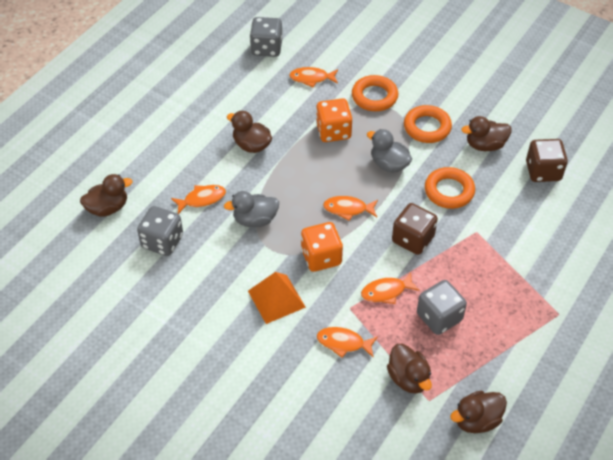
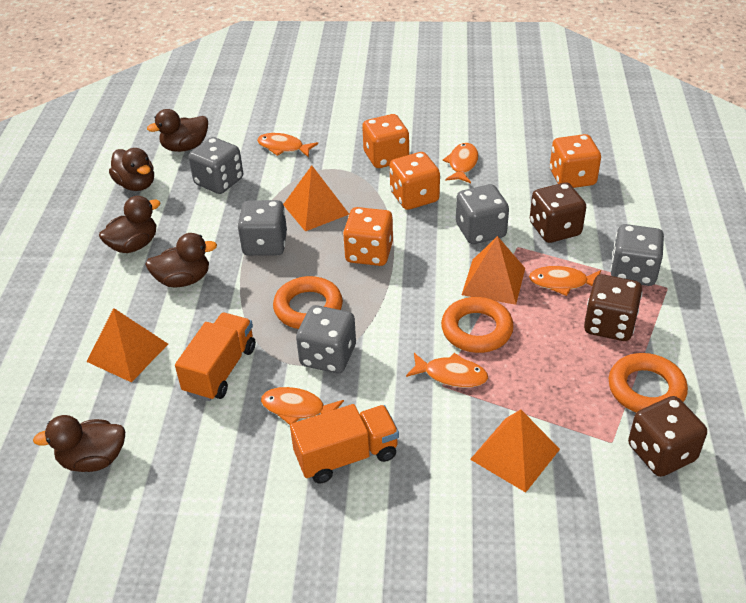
brown dice: 2 -> 3
grey dice: 3 -> 5
grey duck: 2 -> 0
orange dice: 2 -> 4
orange pyramid: 1 -> 4
orange truck: 0 -> 2

